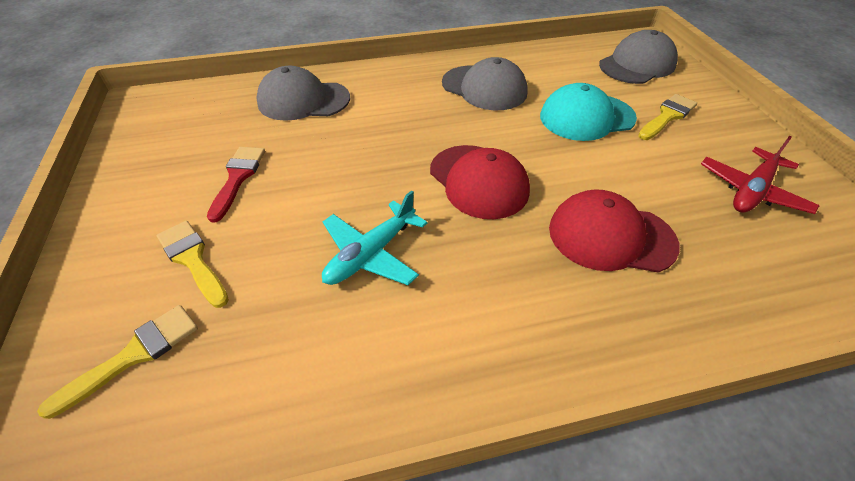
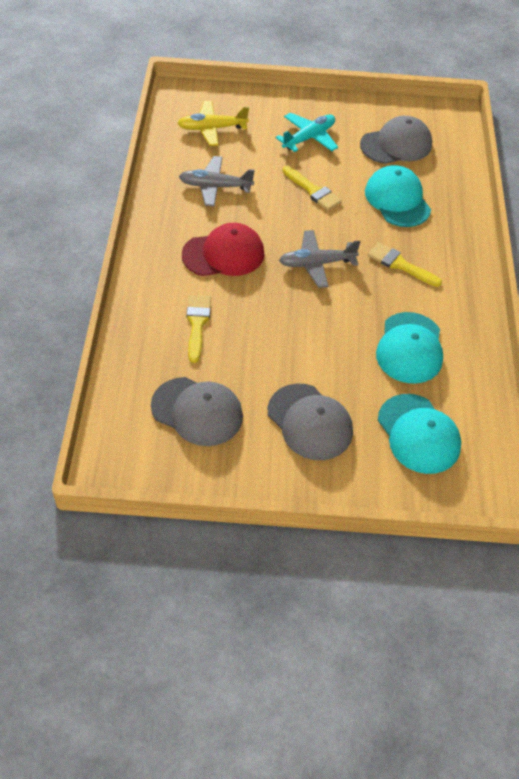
grey plane: 0 -> 2
red brush: 1 -> 0
red cap: 2 -> 1
red plane: 1 -> 0
turquoise cap: 1 -> 3
yellow plane: 0 -> 1

